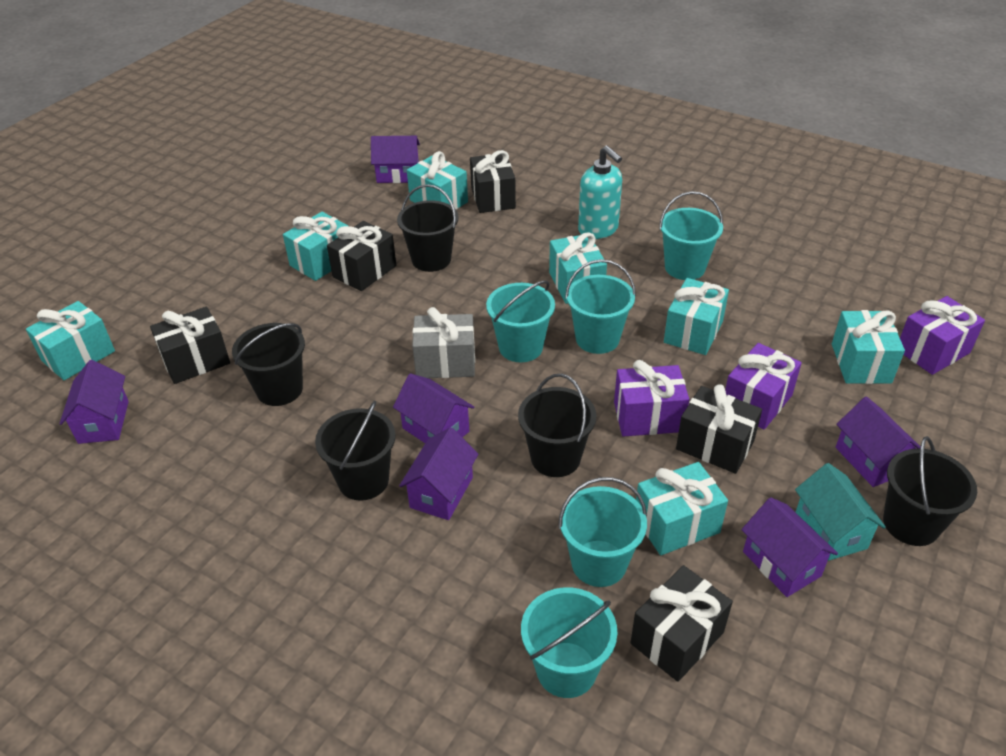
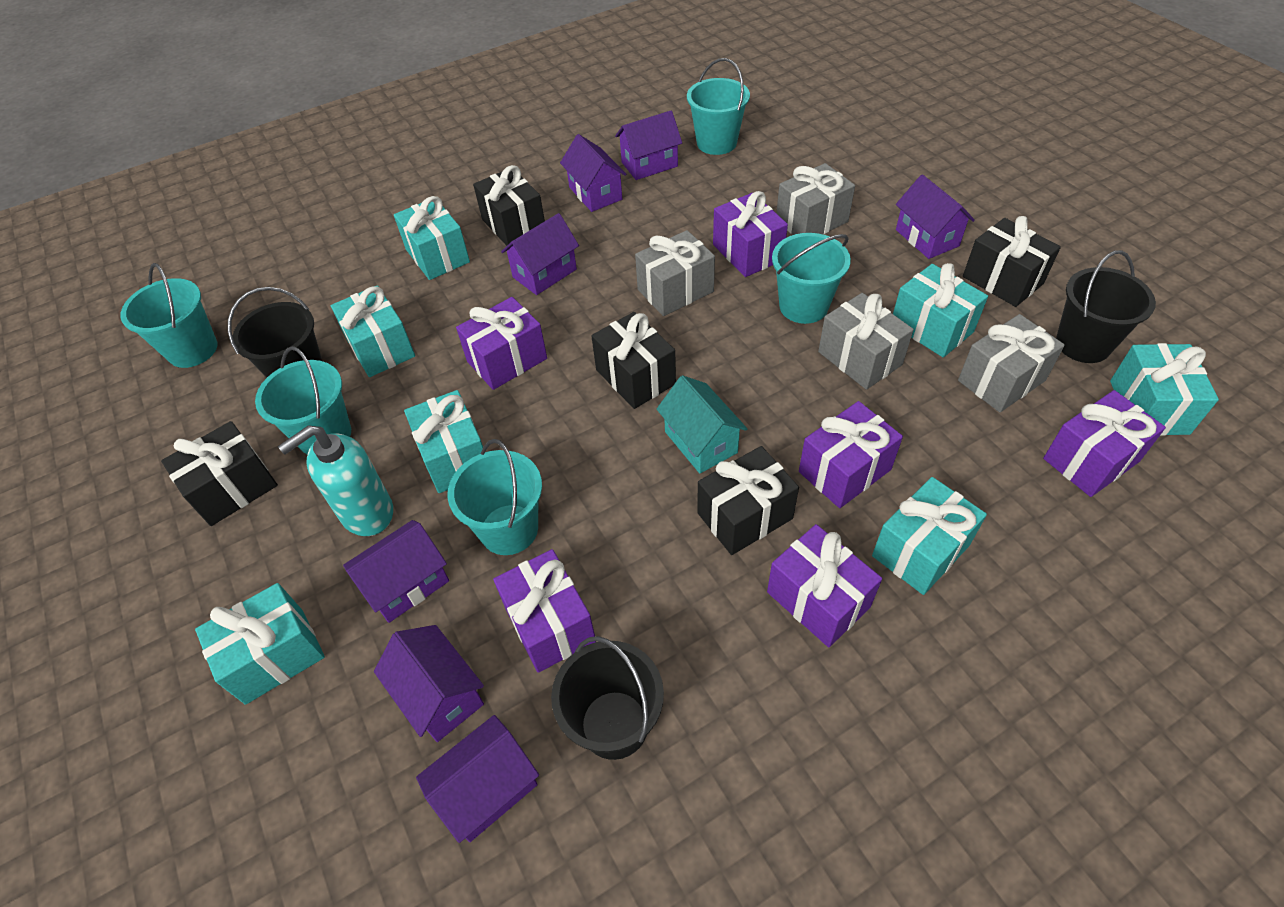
black bucket: 5 -> 3
grey gift: 1 -> 4
purple gift: 3 -> 6
purple house: 6 -> 7

